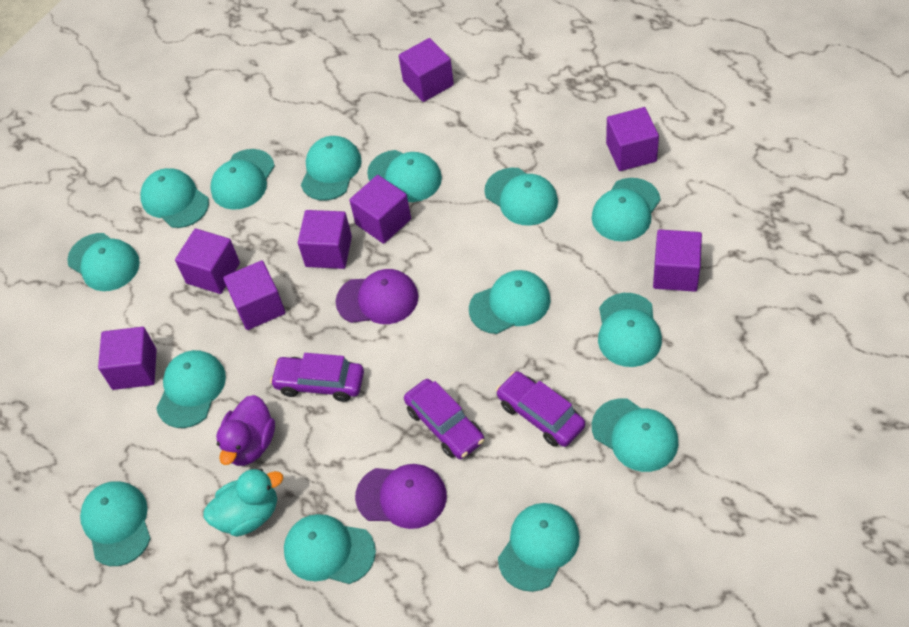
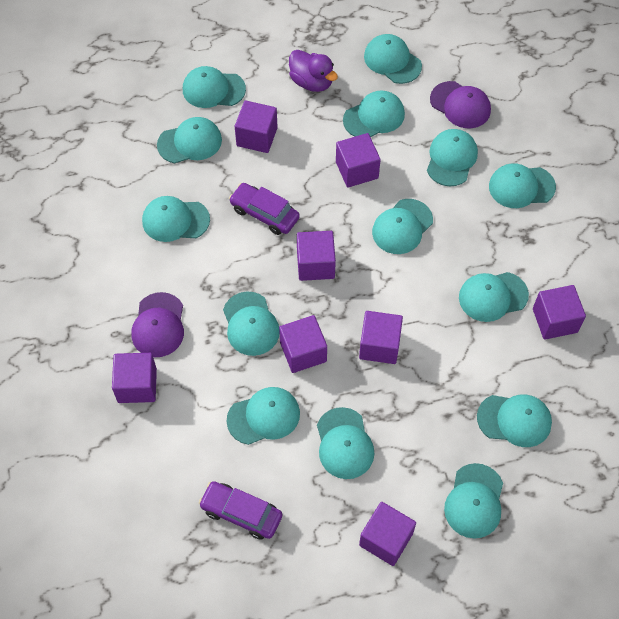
purple car: 3 -> 2
turquoise duck: 1 -> 0

